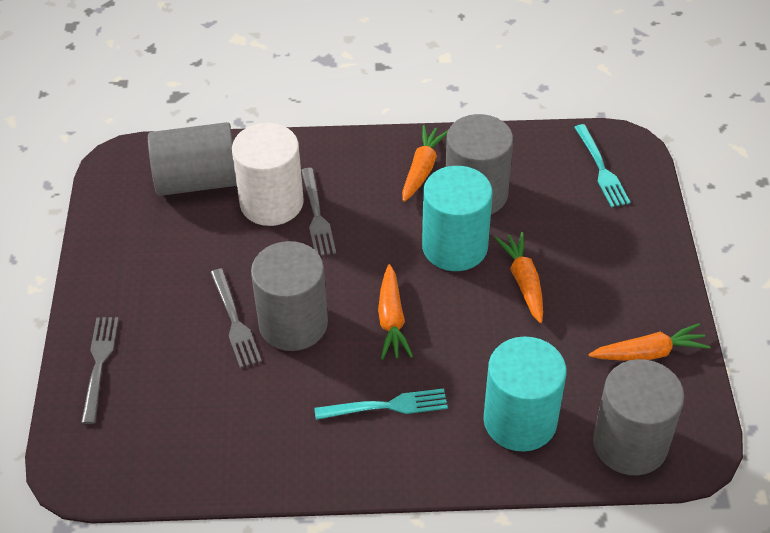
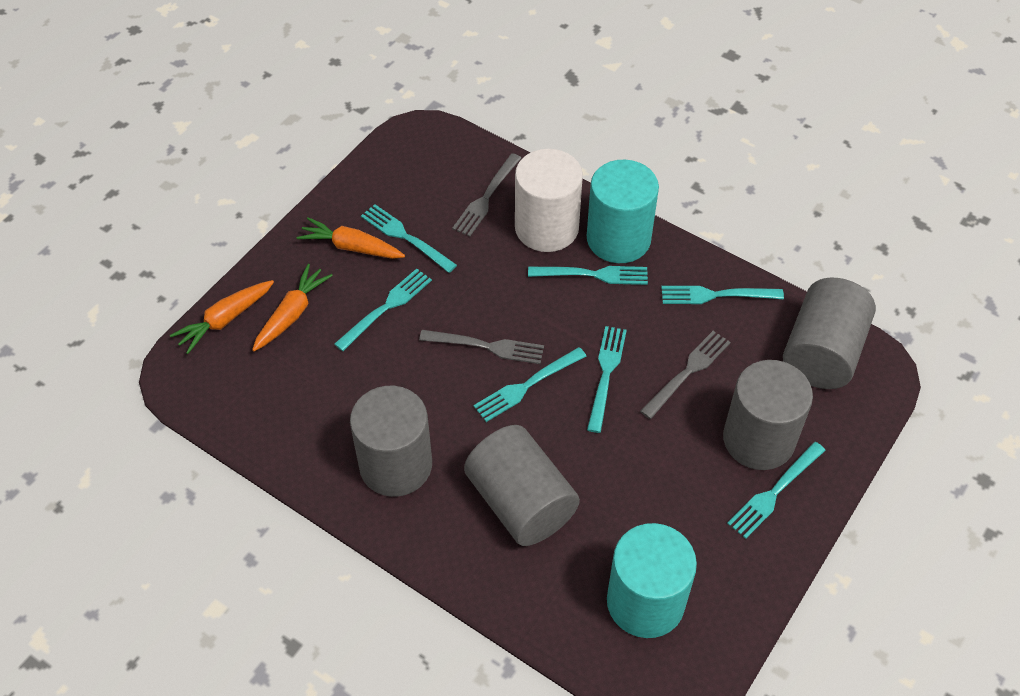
orange carrot: 4 -> 3
turquoise fork: 2 -> 7

